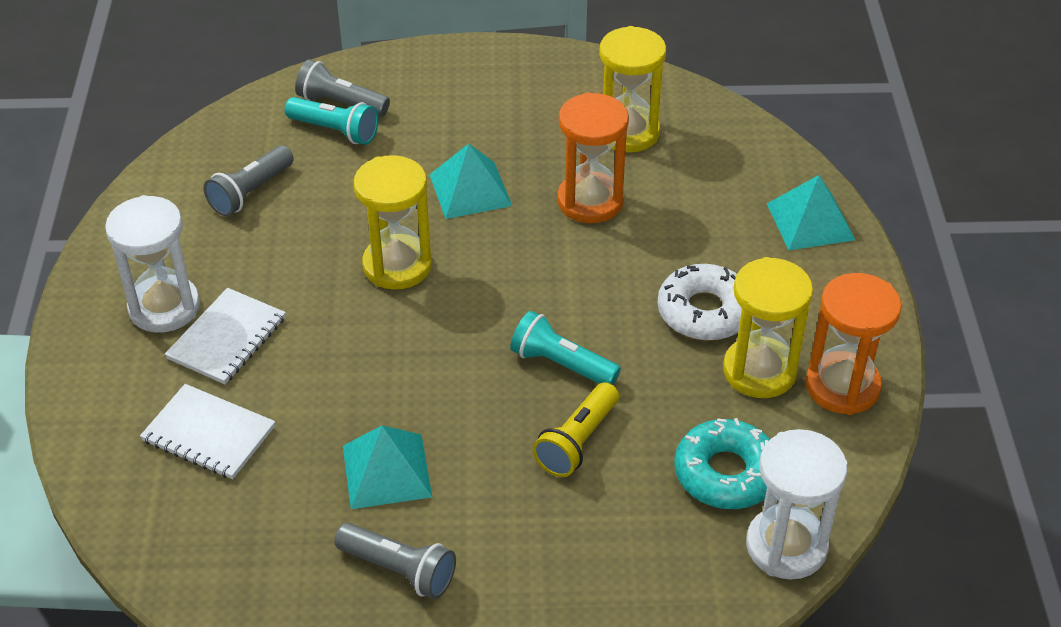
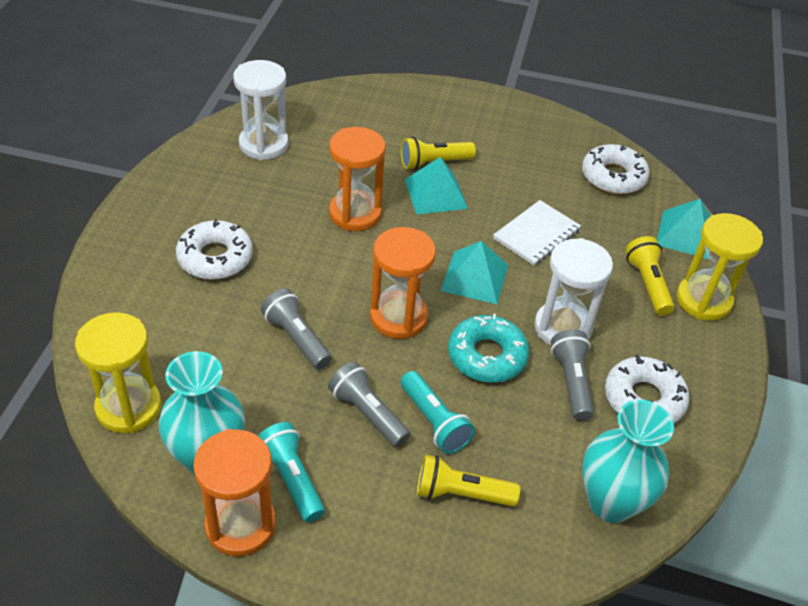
orange hourglass: 2 -> 3
turquoise vase: 0 -> 2
white donut: 1 -> 3
white notebook: 2 -> 1
yellow flashlight: 1 -> 3
yellow hourglass: 3 -> 2

